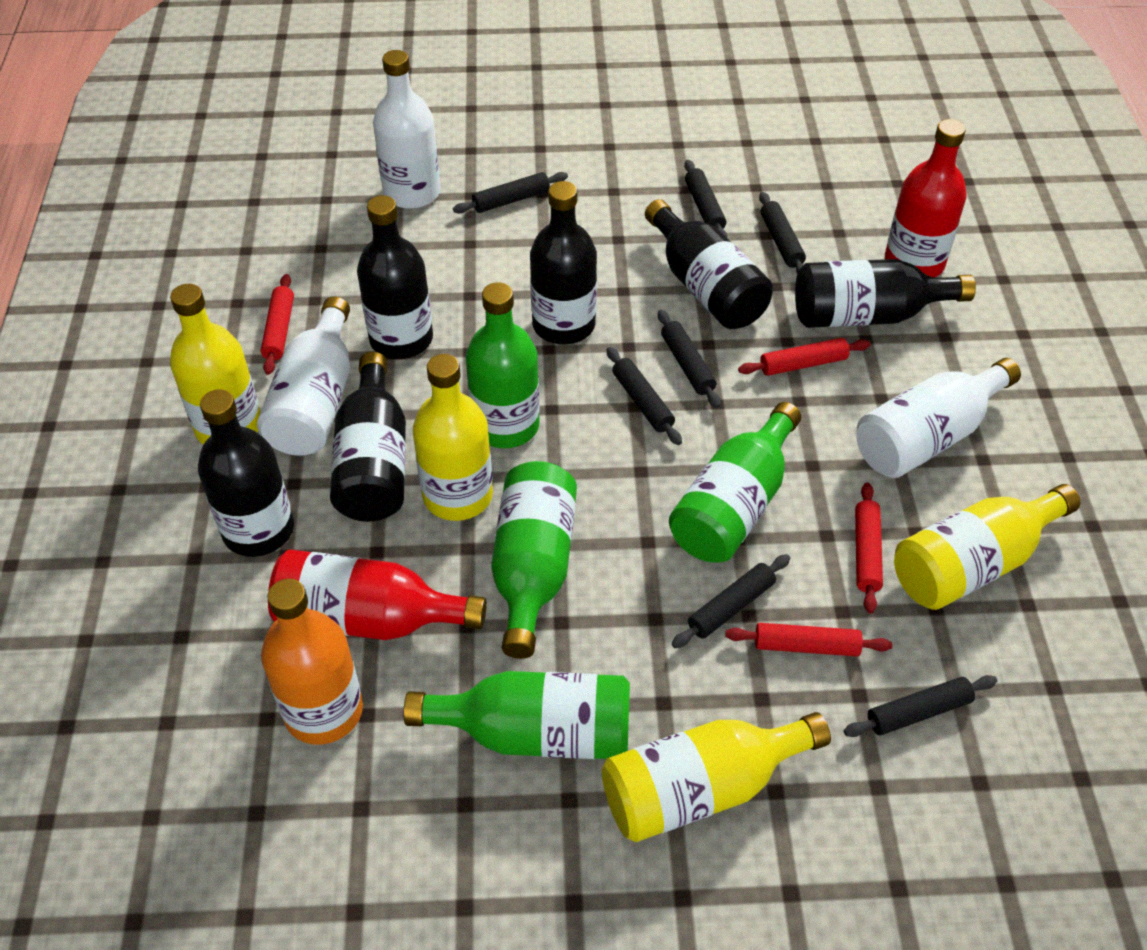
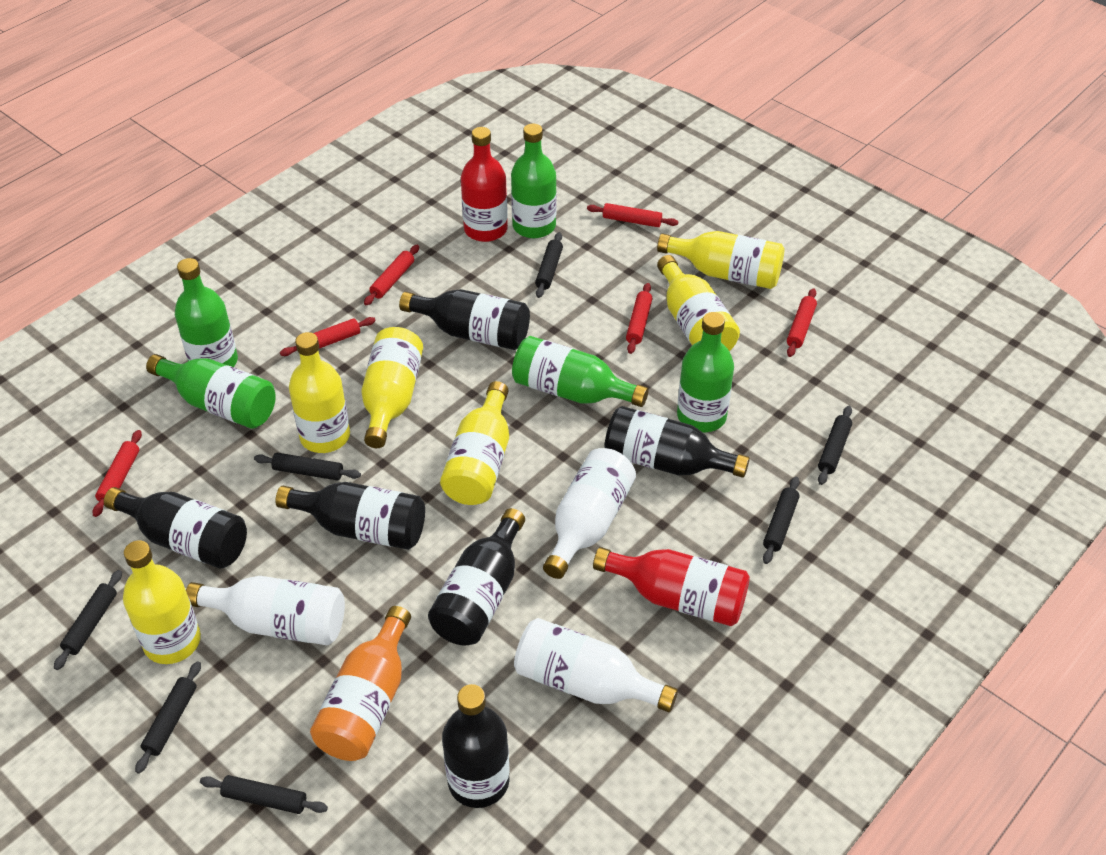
green bottle: 4 -> 5
red rolling pin: 4 -> 6
yellow bottle: 4 -> 6

